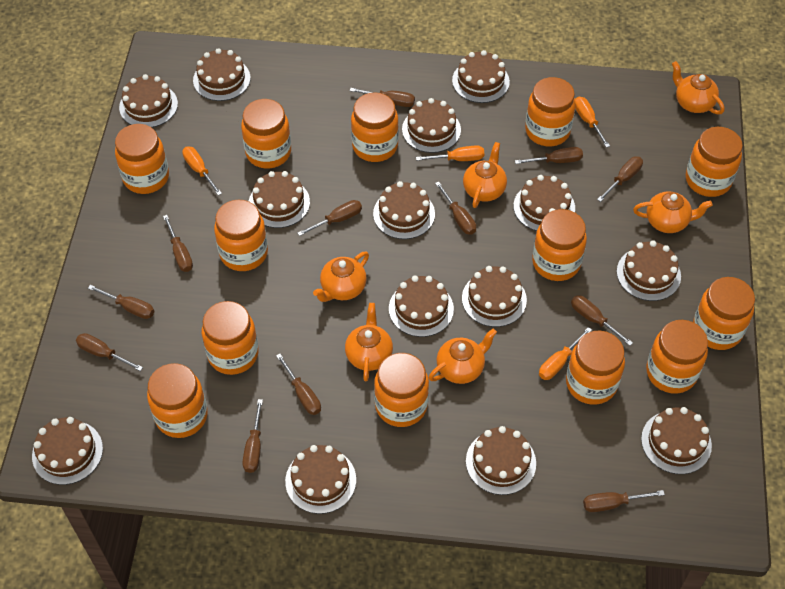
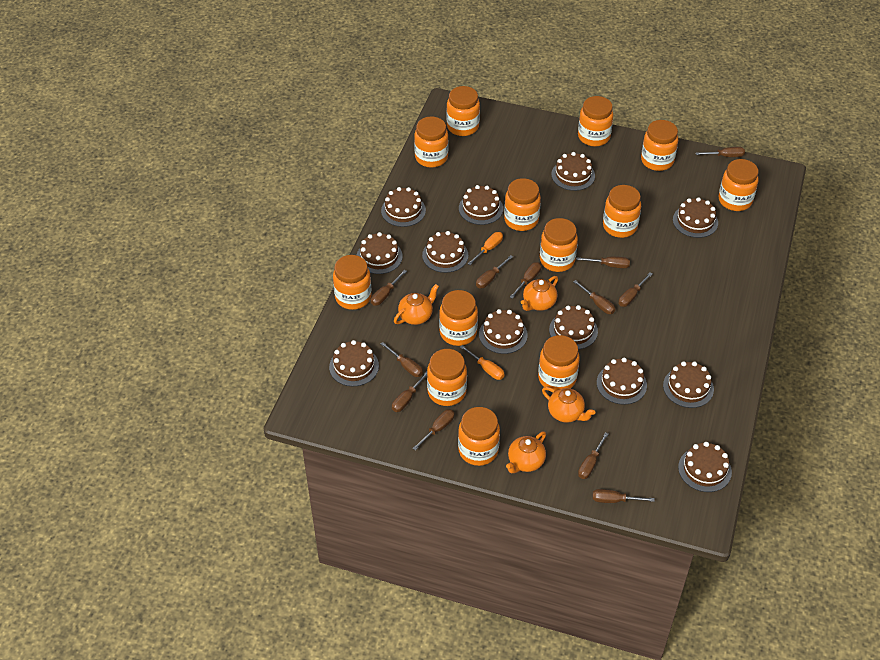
brown cake: 14 -> 12
orange screwdriver: 4 -> 2
orange teapot: 6 -> 4

